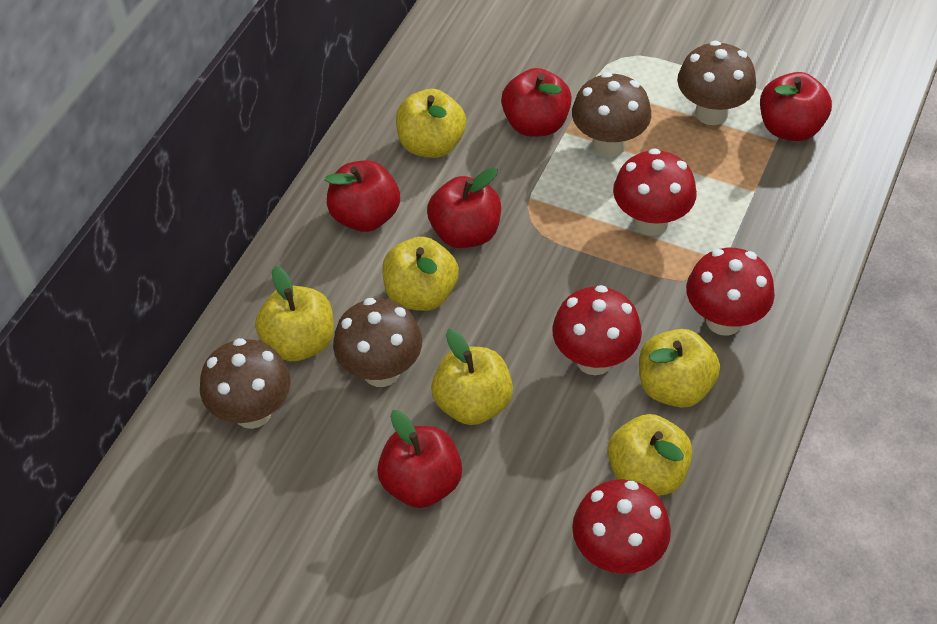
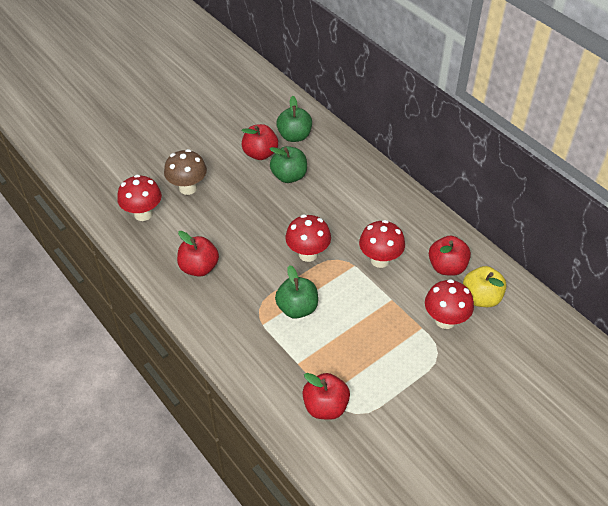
brown mushroom: 4 -> 1
green apple: 0 -> 3
red apple: 5 -> 4
yellow apple: 6 -> 1

